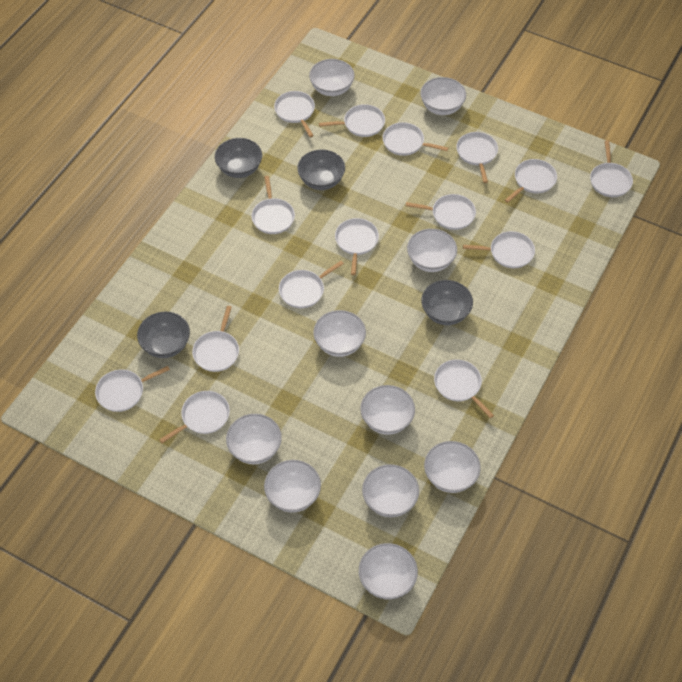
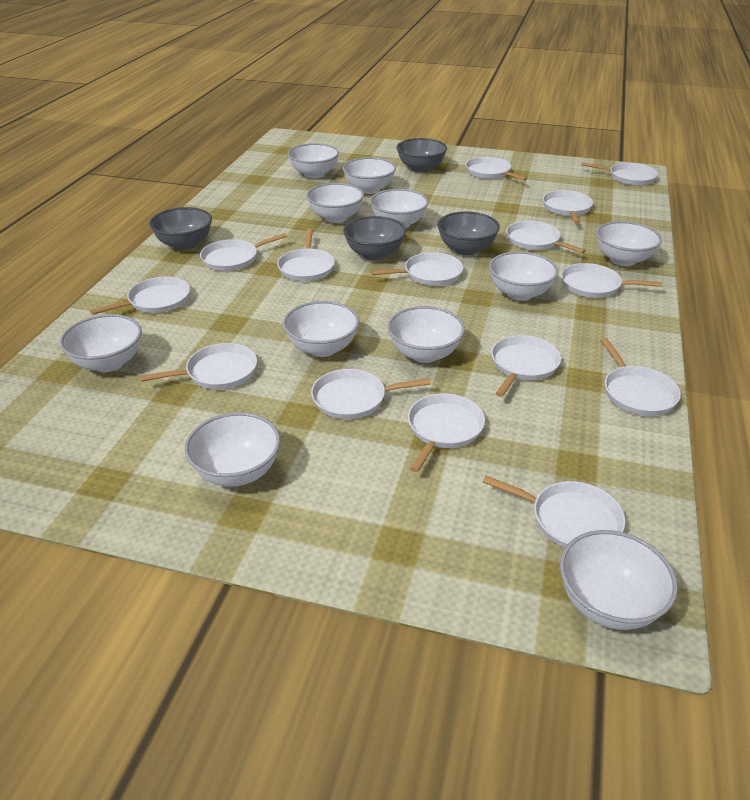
white bowl: 10 -> 11

